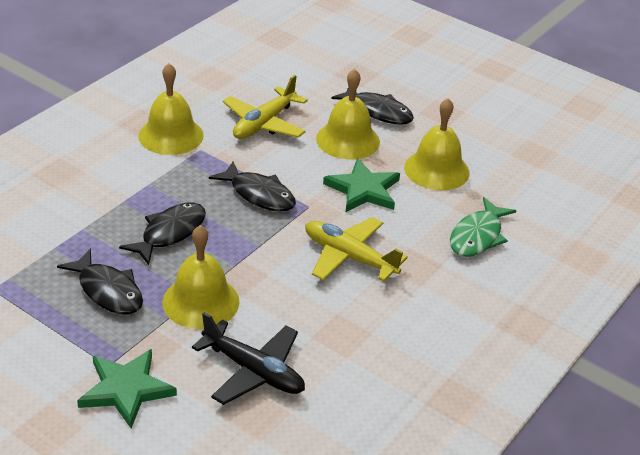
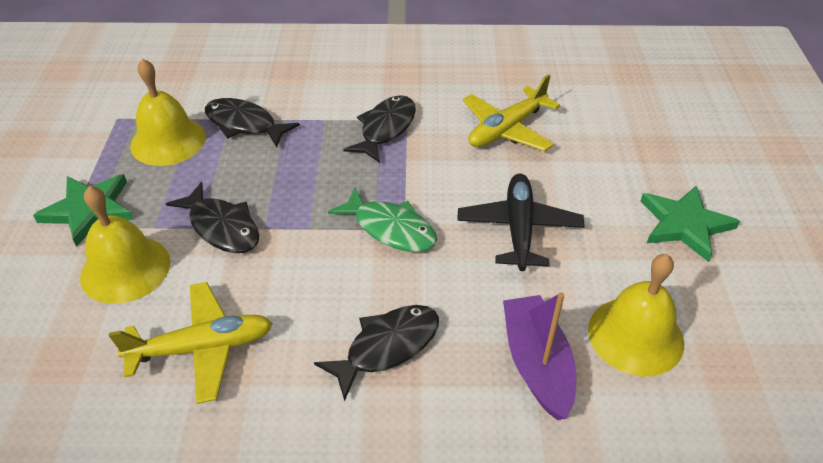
purple boat: 0 -> 1
yellow bell: 4 -> 3

